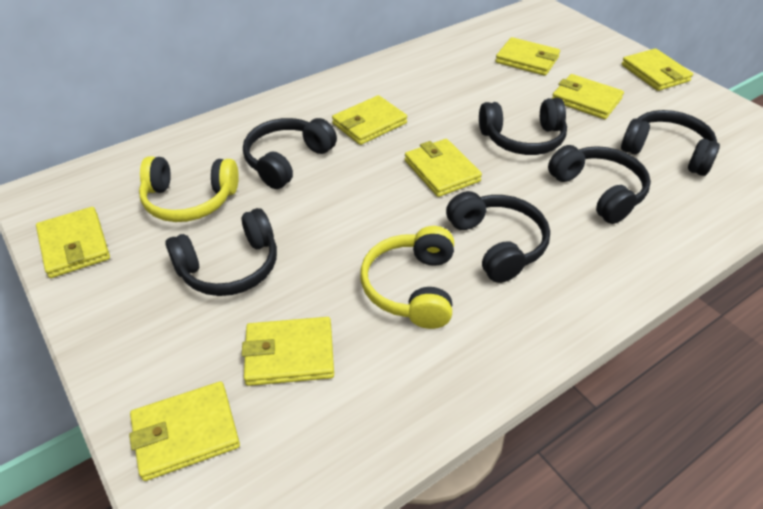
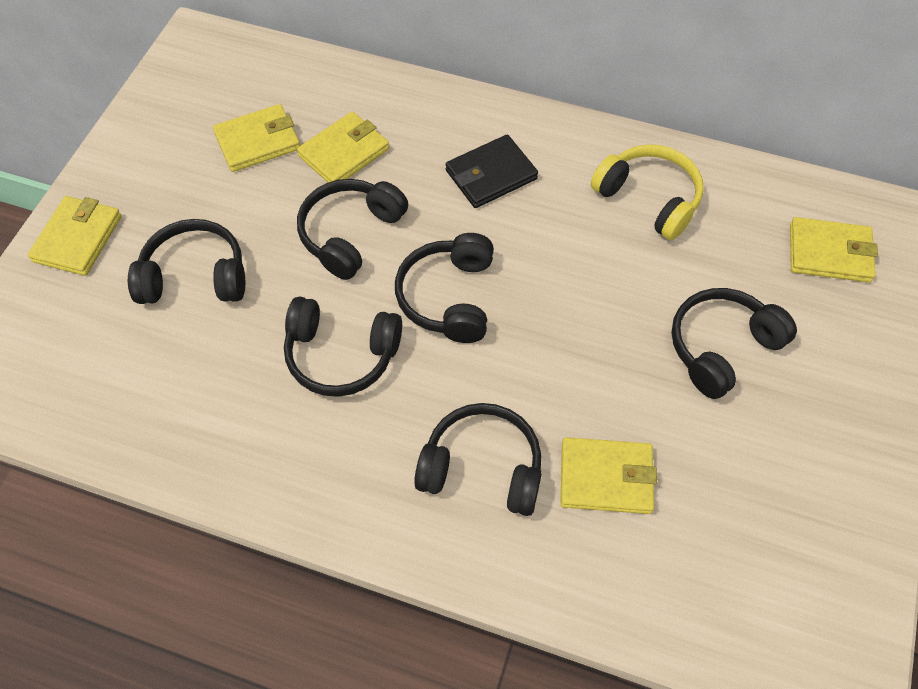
black wallet: 0 -> 1
yellow headphones: 2 -> 1
yellow wallet: 8 -> 5

